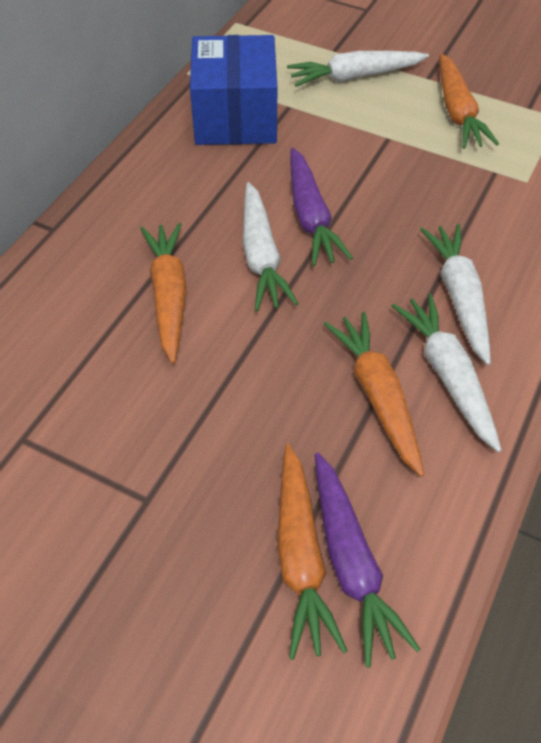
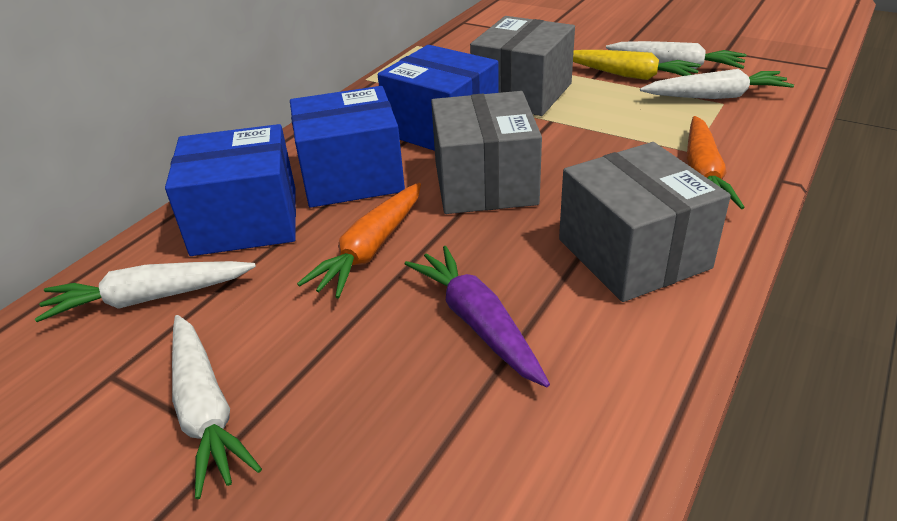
blue box: 1 -> 3
grey box: 0 -> 3
orange carrot: 4 -> 2
purple carrot: 2 -> 1
yellow carrot: 0 -> 1

